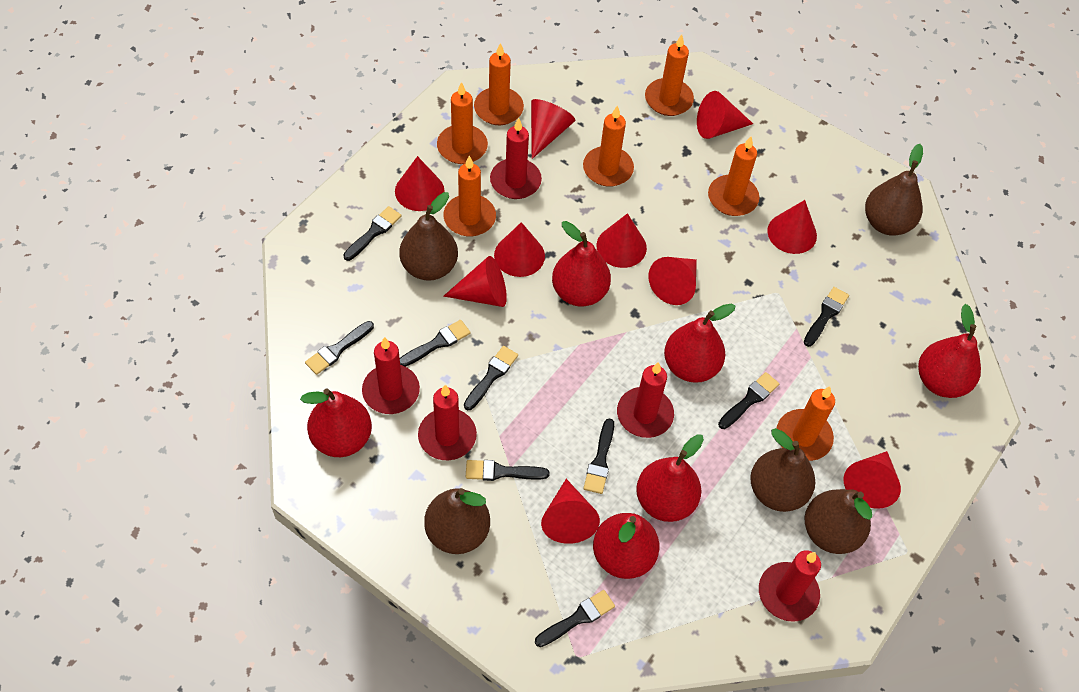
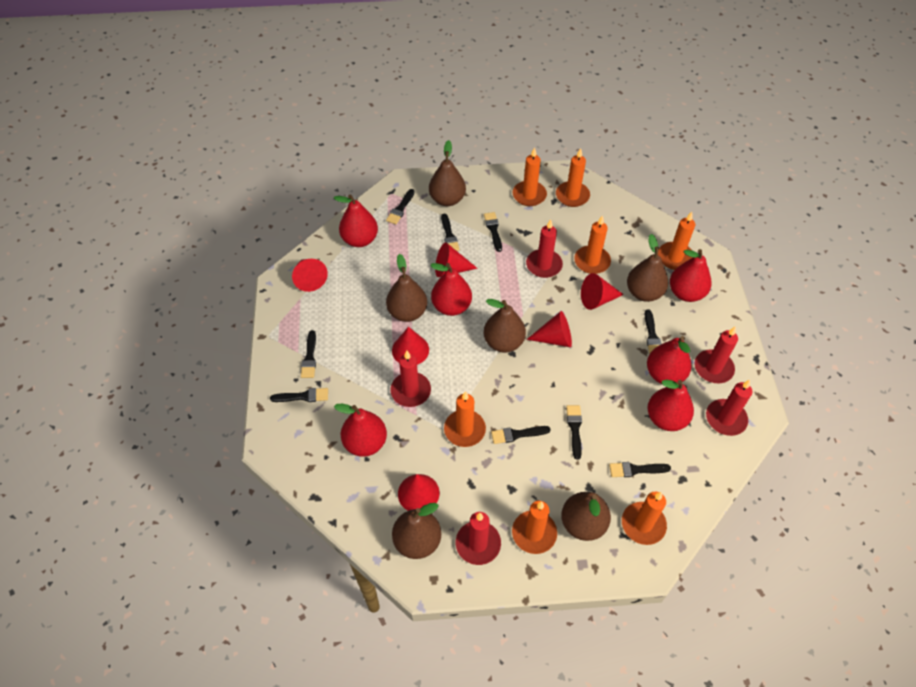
brown pear: 5 -> 6
red cone: 10 -> 6

